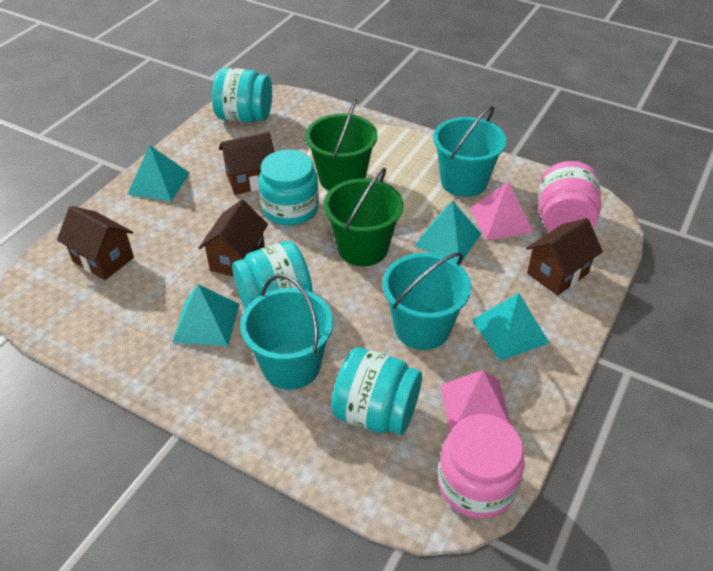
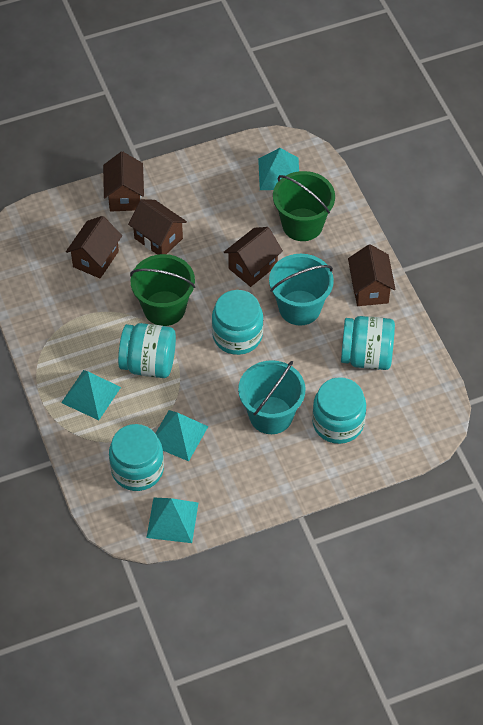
brown house: 4 -> 5
pink jar: 2 -> 0
pink pyramid: 2 -> 0
turquoise bucket: 3 -> 2
turquoise jar: 4 -> 5

